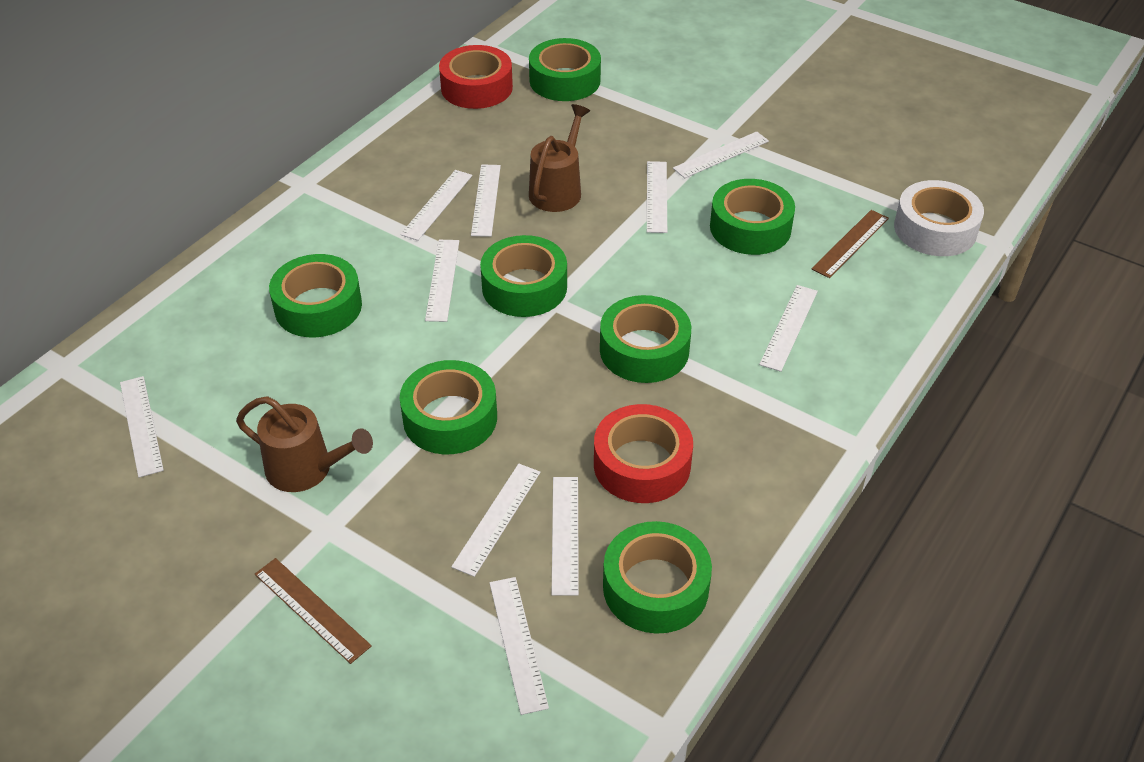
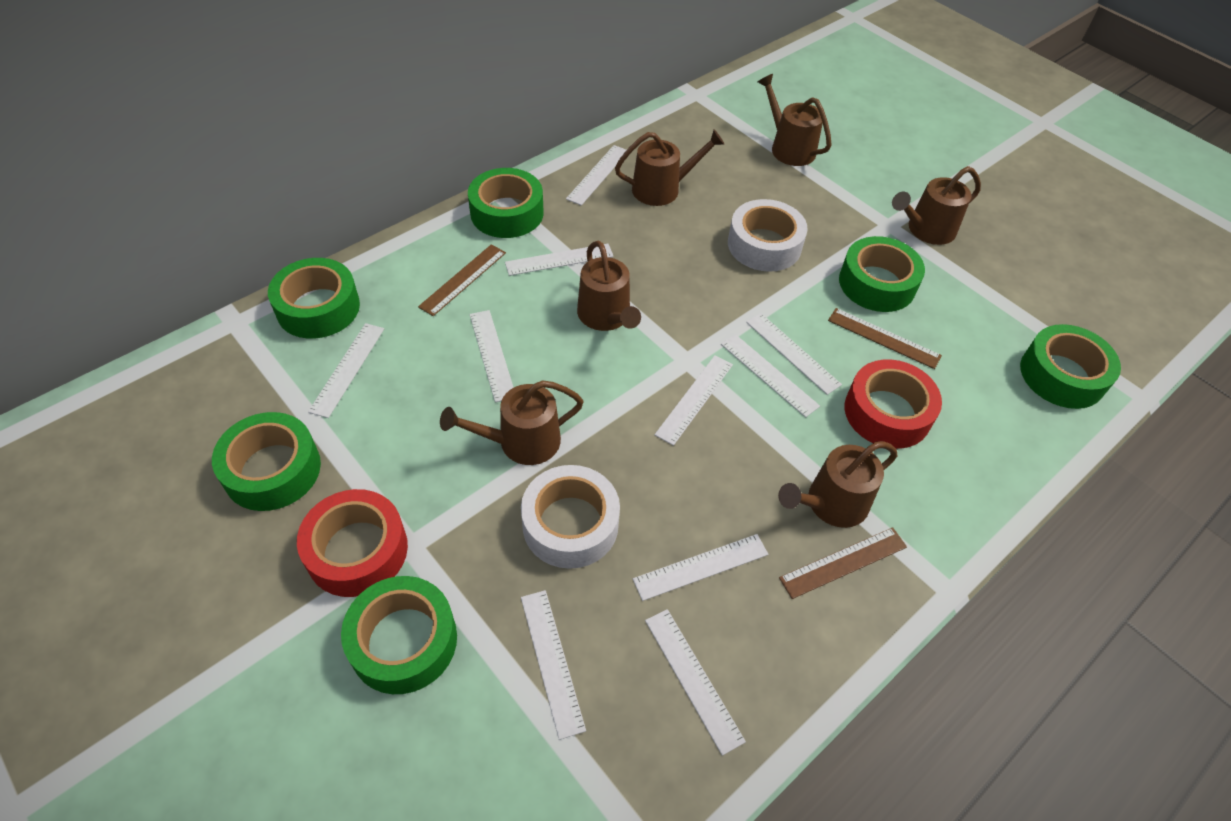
brown ruler: 2 -> 3
brown watering can: 2 -> 6
green tape: 7 -> 6
white tape: 1 -> 2

